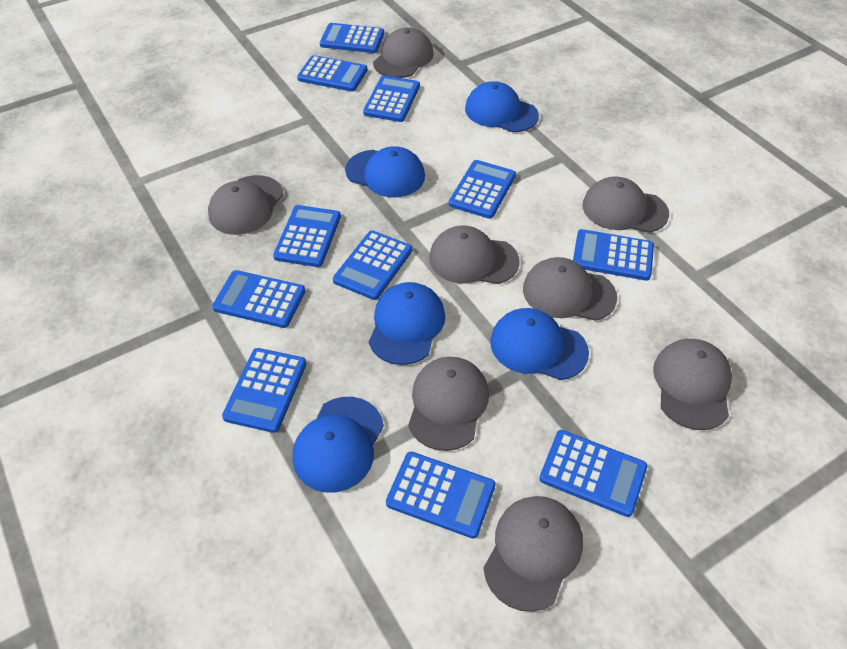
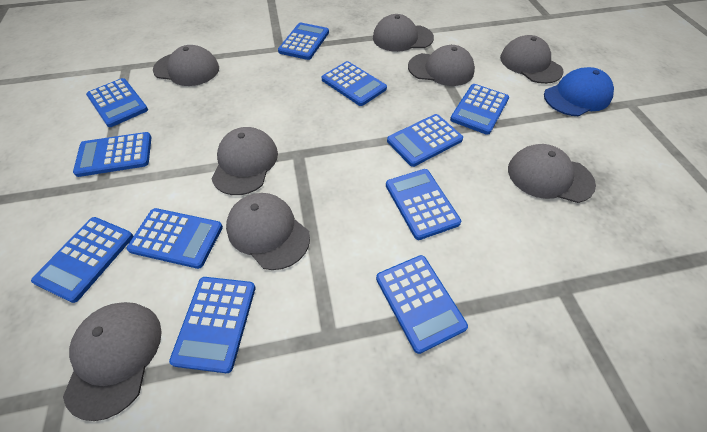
blue cap: 5 -> 1

